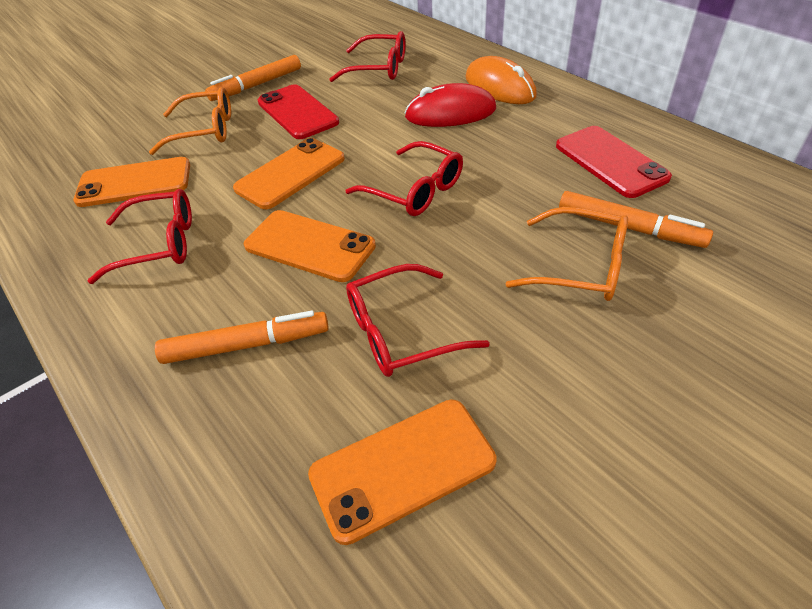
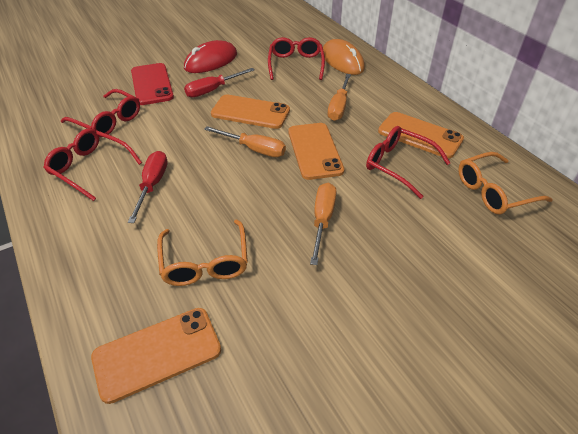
orange marker: 3 -> 0
orange screwdriver: 0 -> 3
red phone: 2 -> 1
red screwdriver: 0 -> 2

